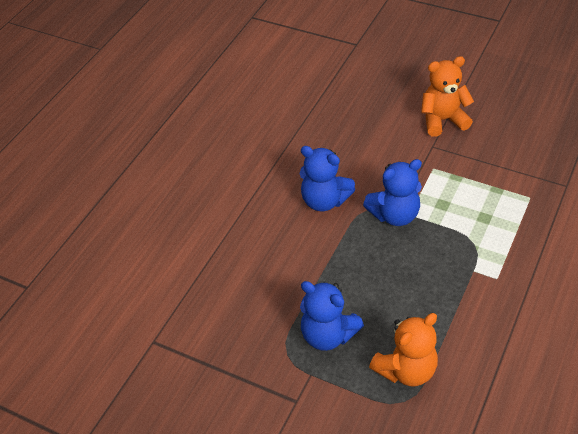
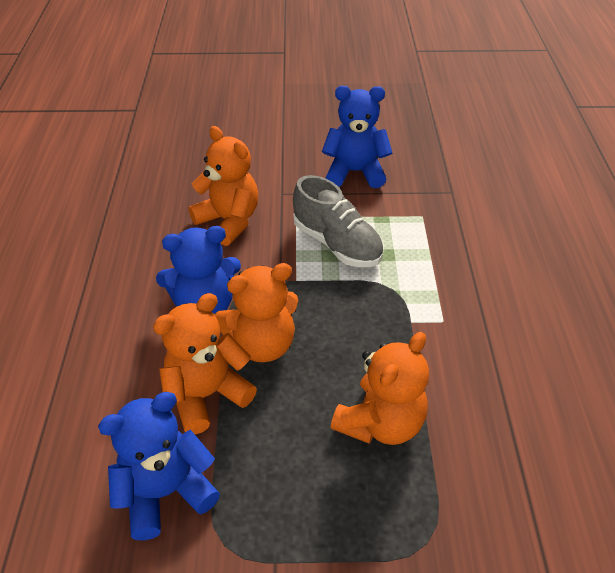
grey shoe: 0 -> 1
orange teddy bear: 2 -> 4

